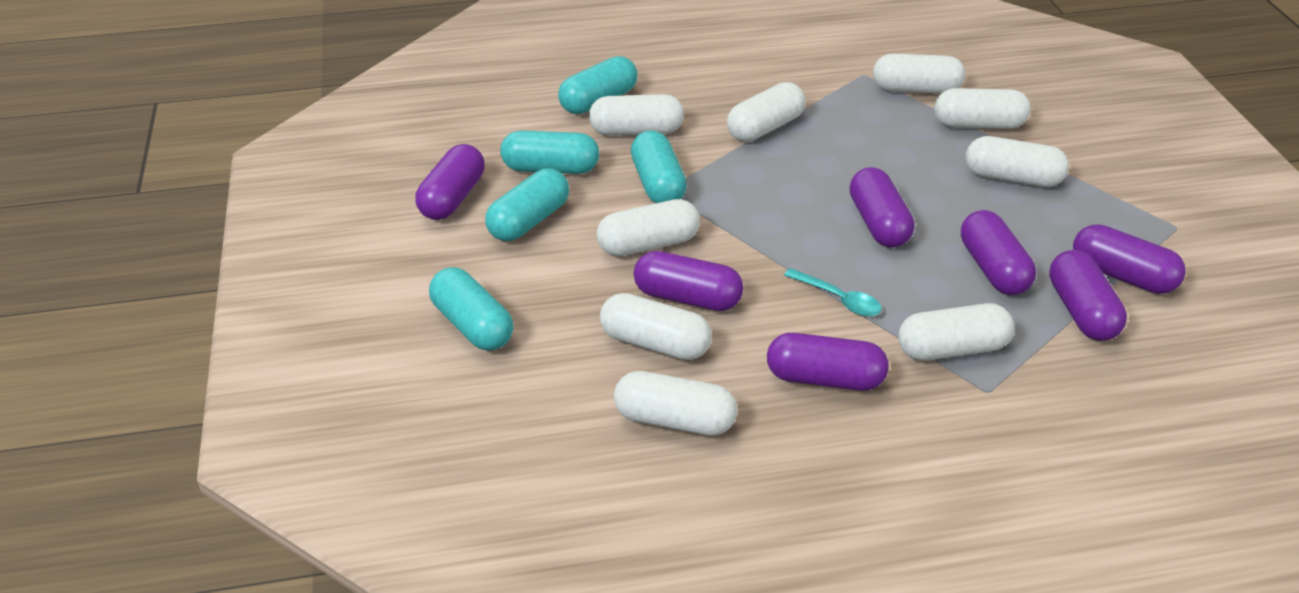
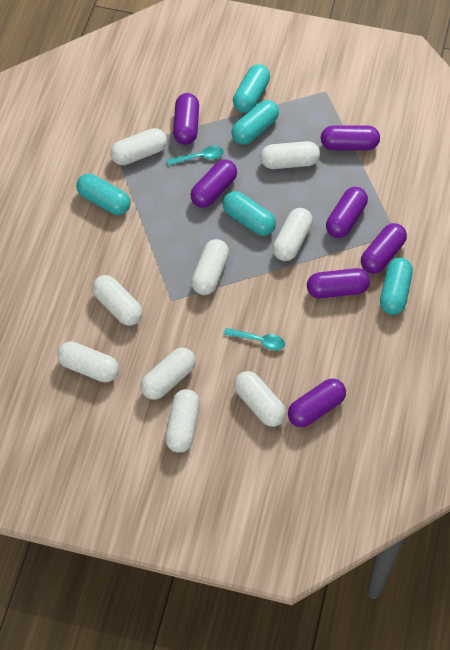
turquoise spoon: 1 -> 2

